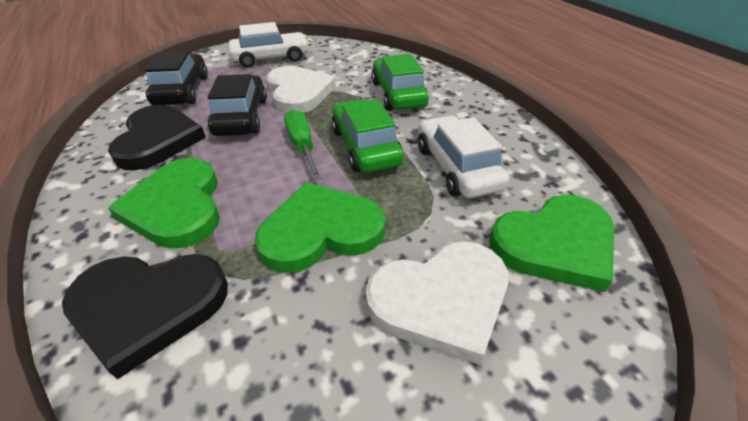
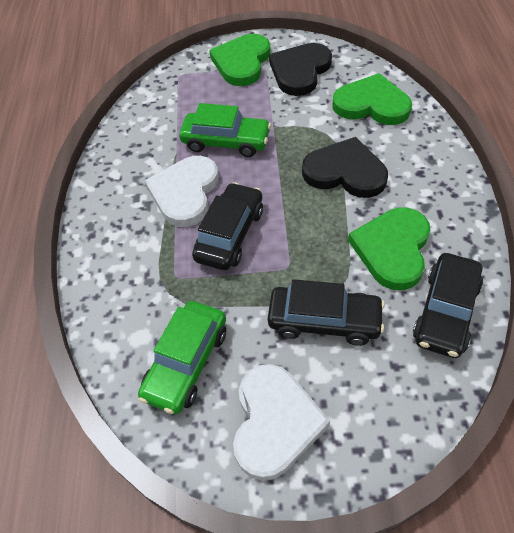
black car: 2 -> 3
green screwdriver: 1 -> 0
white car: 2 -> 0

